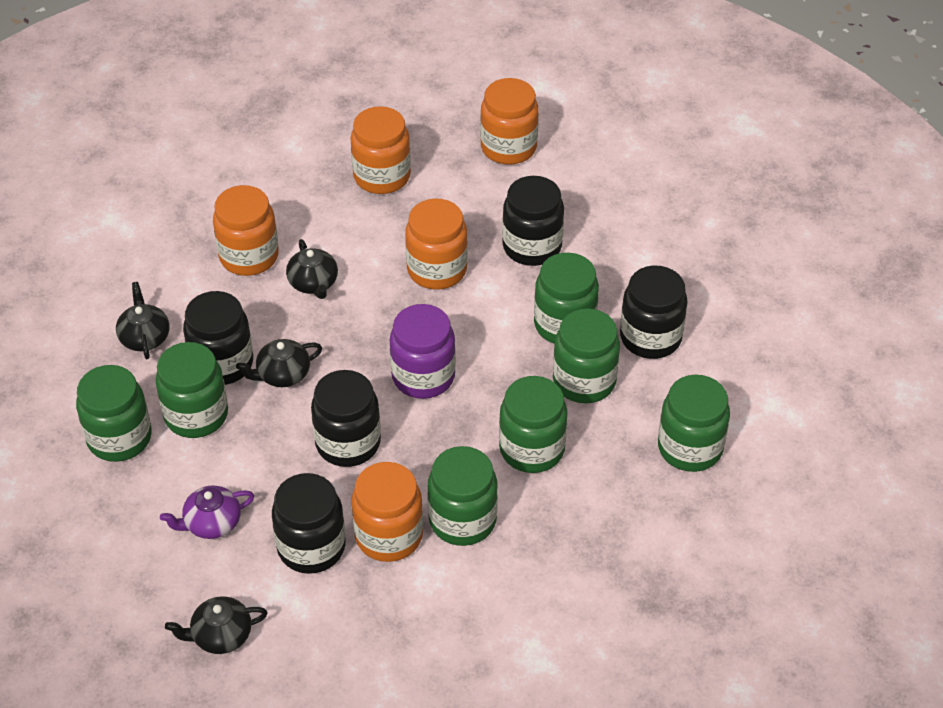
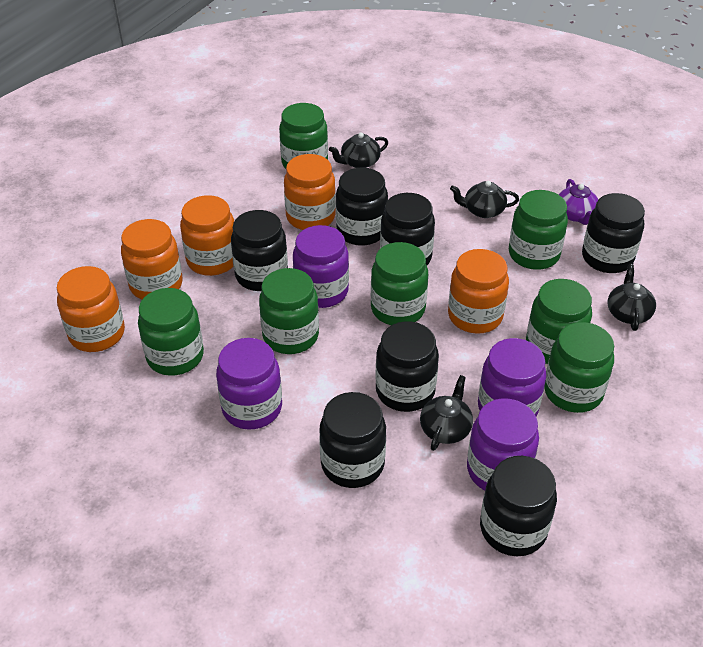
black jar: 5 -> 7
purple jar: 1 -> 4

